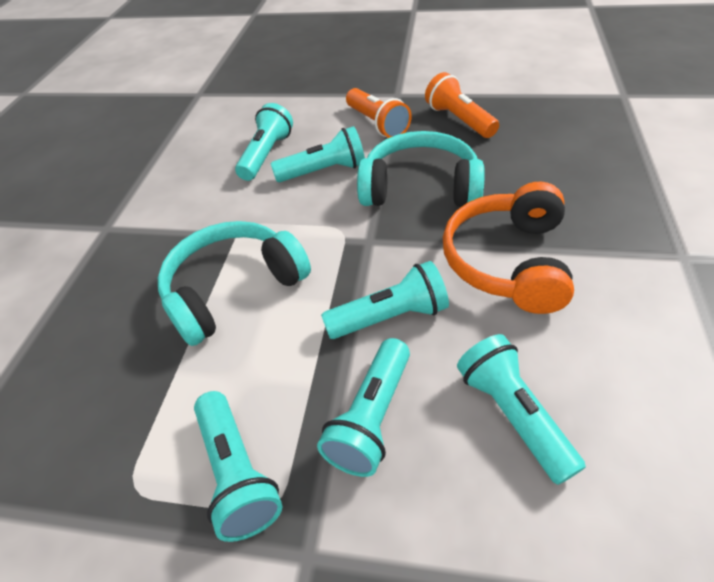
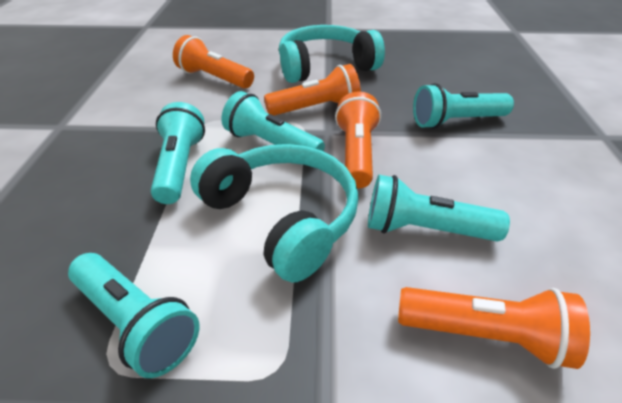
orange flashlight: 2 -> 4
orange headphones: 1 -> 0
turquoise flashlight: 6 -> 5

